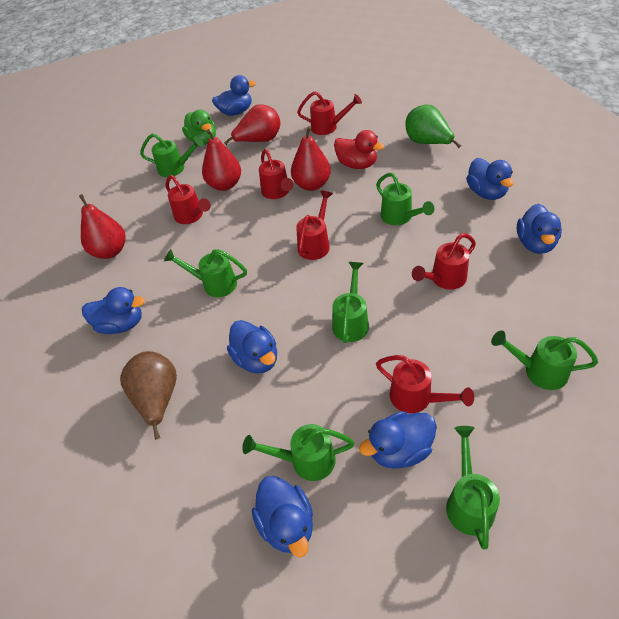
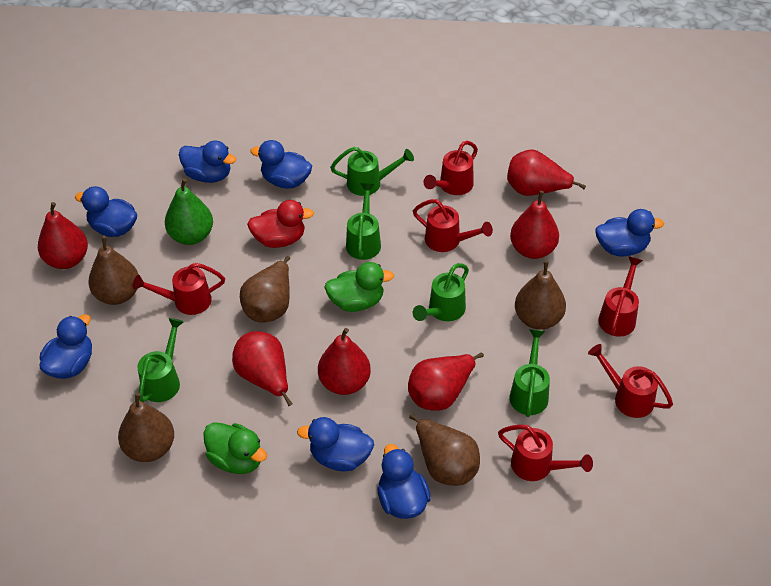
brown pear: 1 -> 5
green duck: 1 -> 2
green watering can: 7 -> 5
red pear: 4 -> 6

